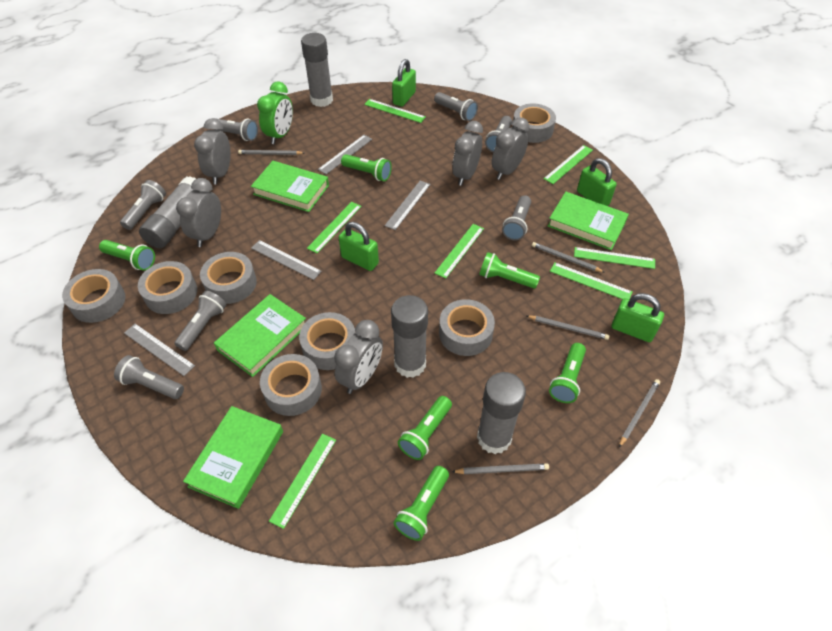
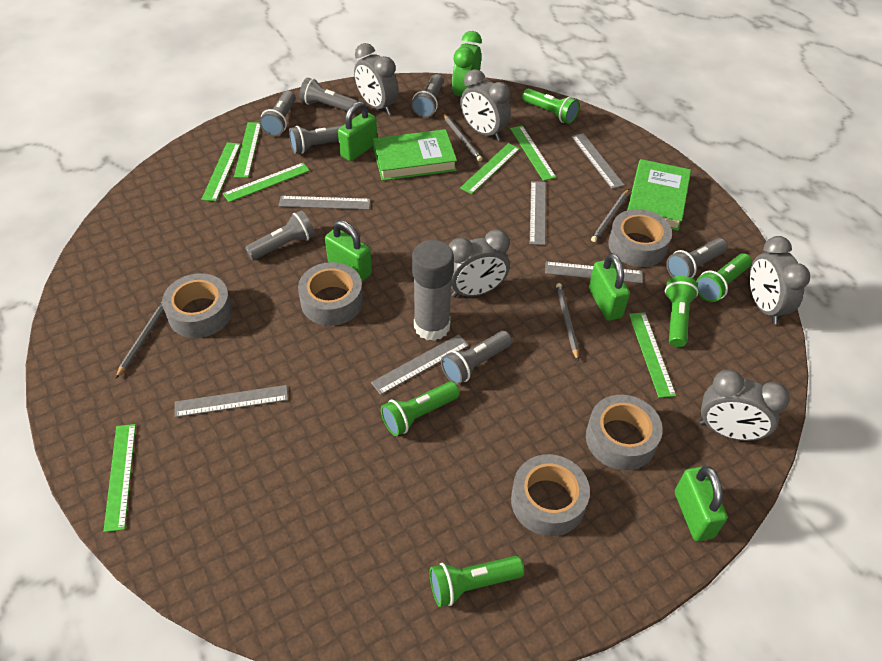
green book: 4 -> 2
green flashlight: 6 -> 5
grey glue stick: 4 -> 1
grey pencil: 5 -> 4
grey ruler: 4 -> 6
grey tape: 7 -> 5

